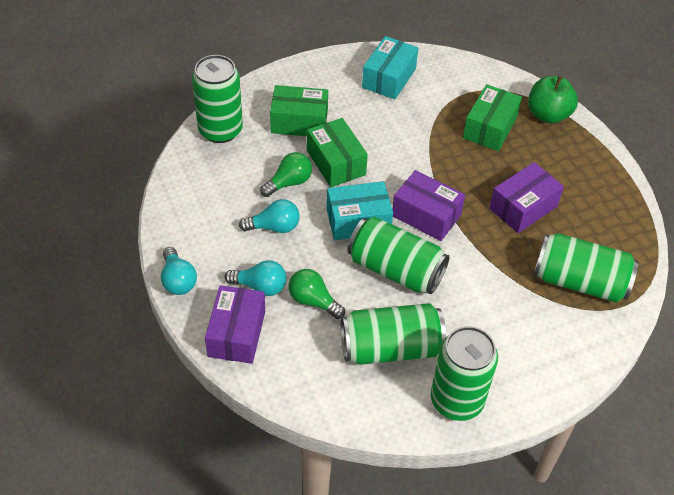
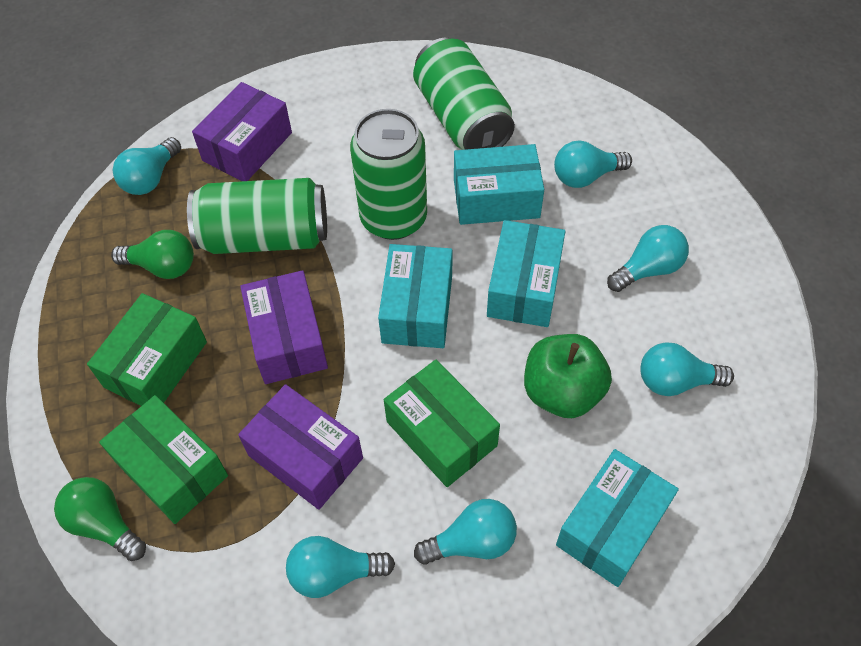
green can: 5 -> 3
turquoise box: 2 -> 4
turquoise light bulb: 3 -> 6

